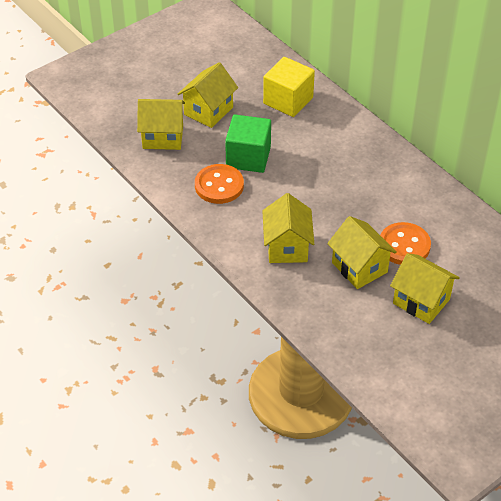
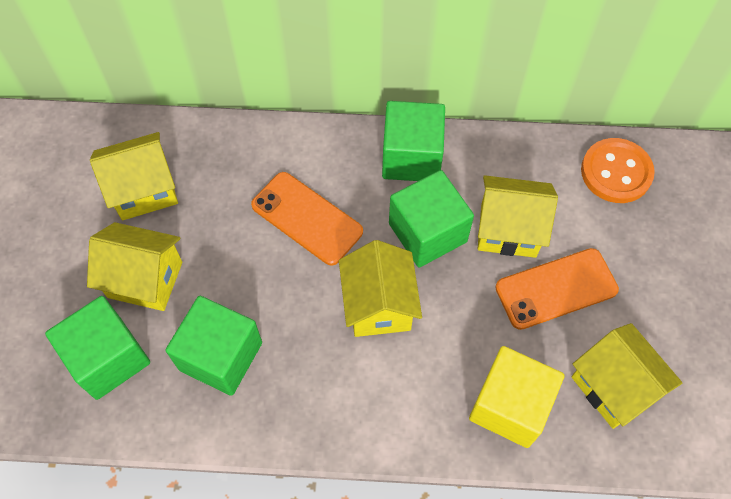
green cube: 1 -> 4
orange button: 2 -> 1
orange phone: 0 -> 2

